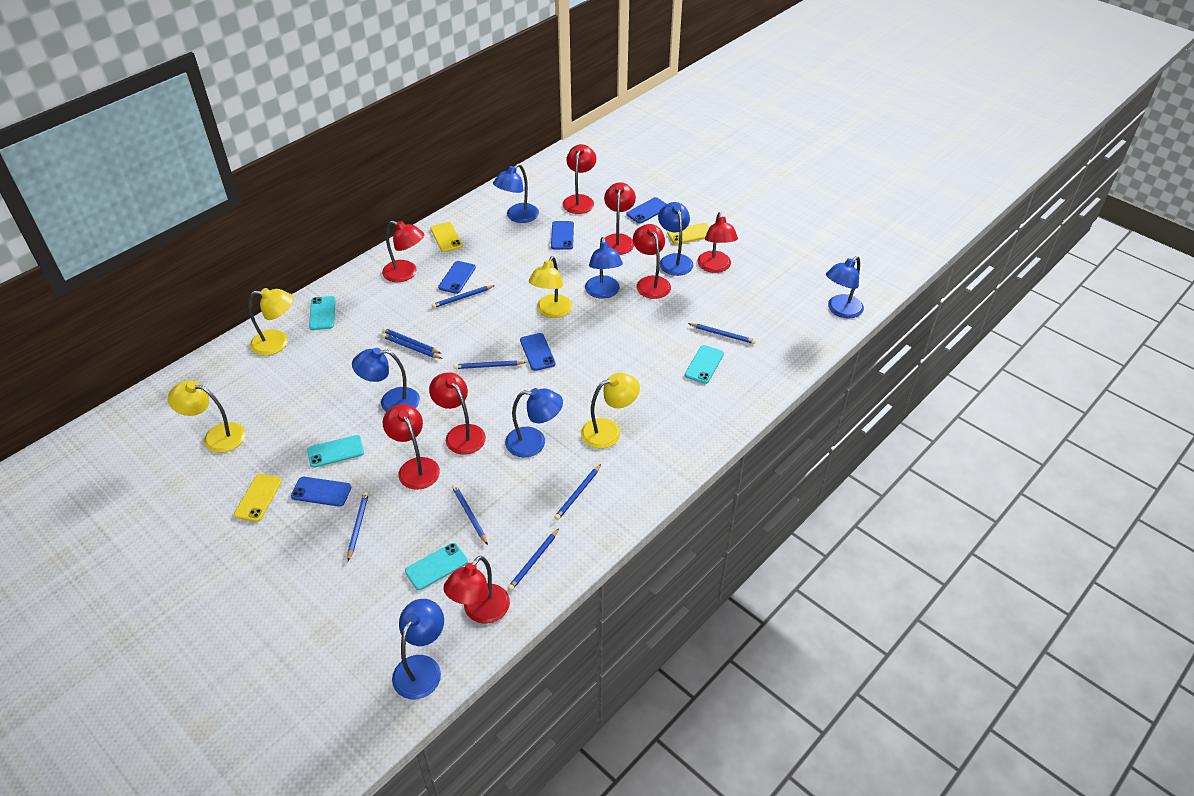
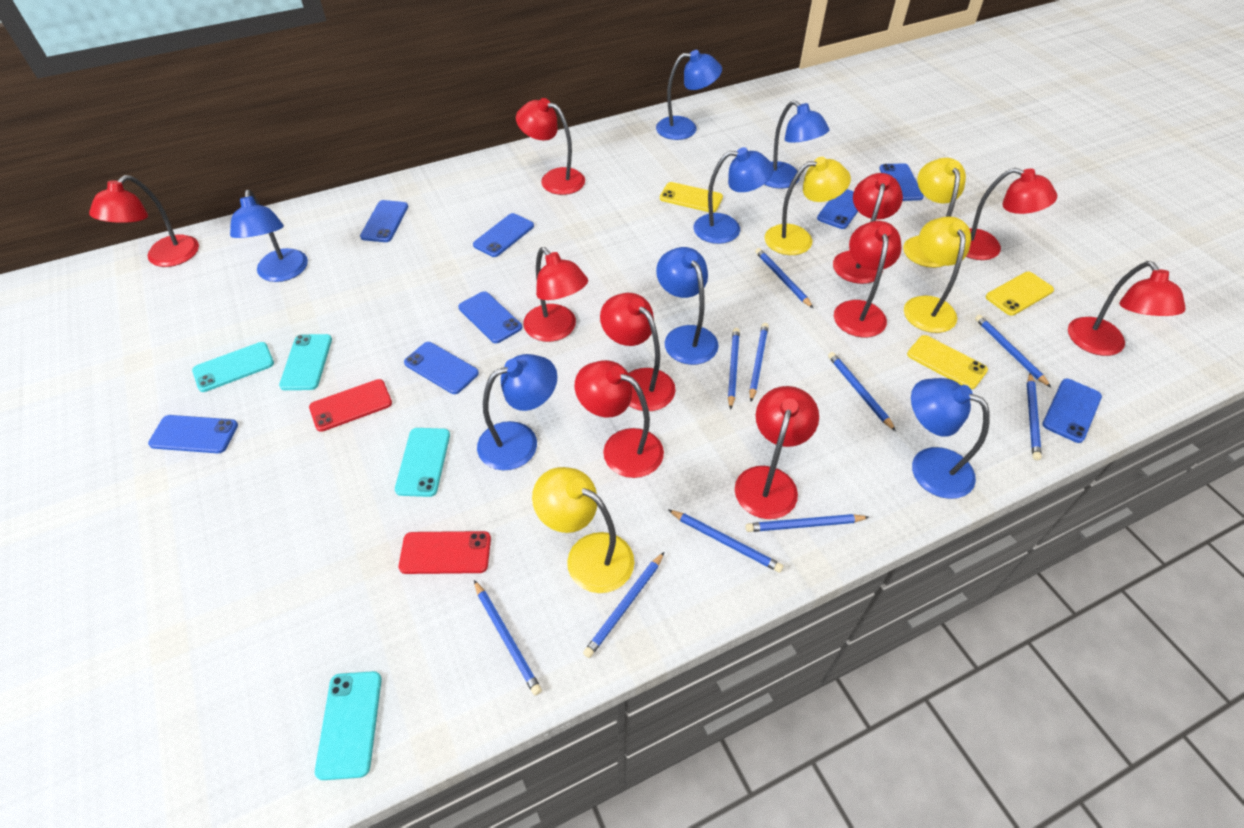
blue pencil: 9 -> 10
blue phone: 5 -> 8
red lamp: 8 -> 10
red phone: 0 -> 2

